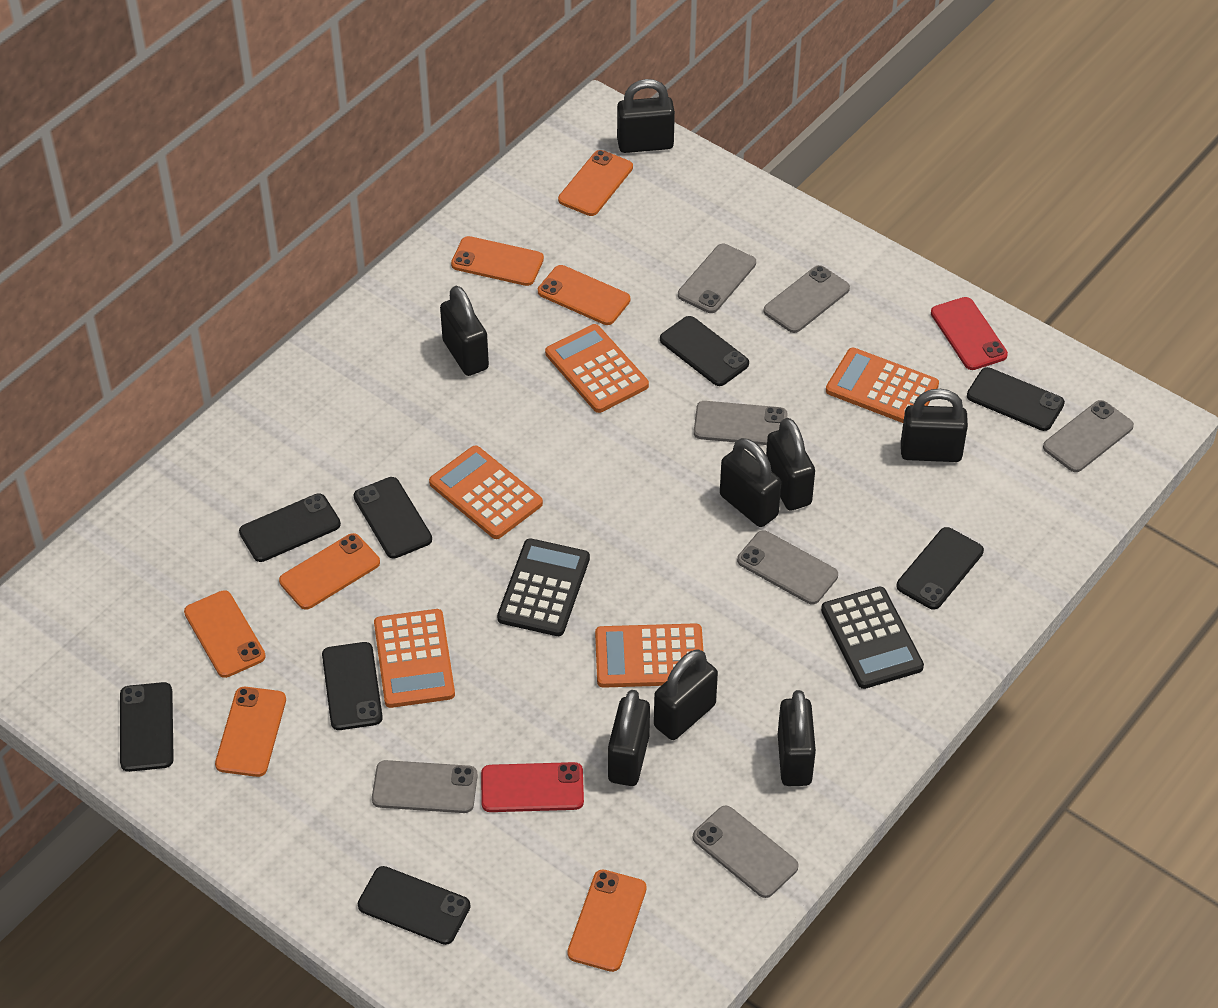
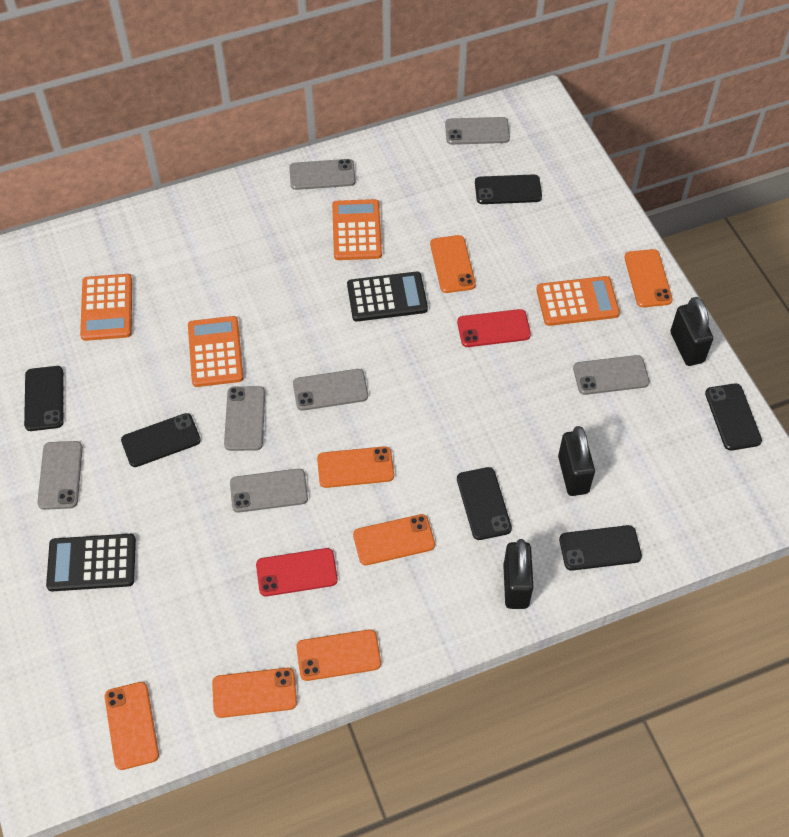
black padlock: 8 -> 3
black phone: 8 -> 6
orange calculator: 5 -> 4

